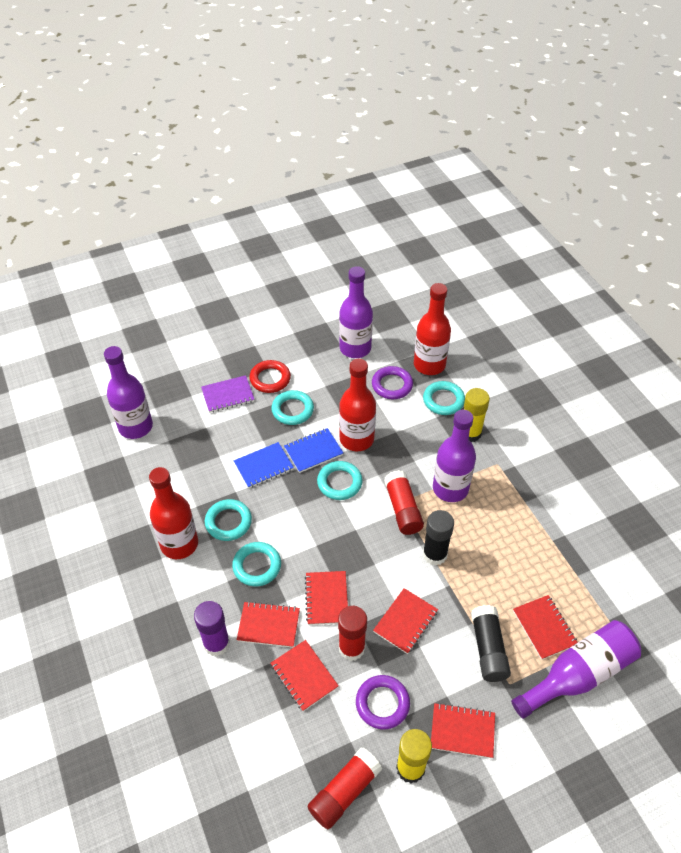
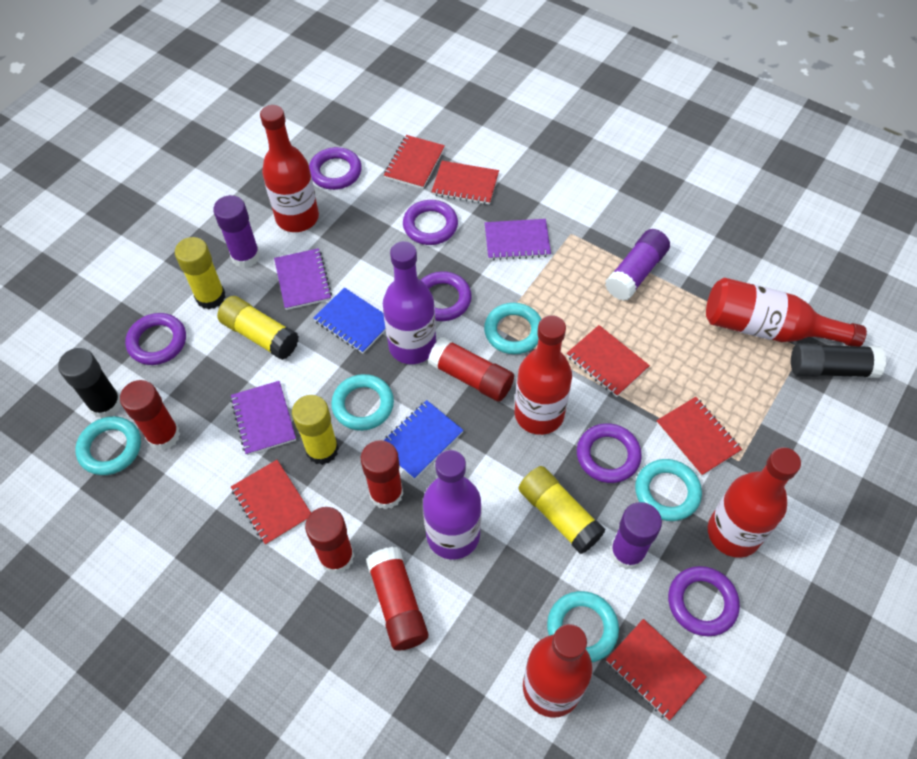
purple bottle: 4 -> 2
purple glue stick: 1 -> 3
purple notebook: 1 -> 3
purple ring: 2 -> 6
red bottle: 3 -> 5
red glue stick: 3 -> 5
red ring: 1 -> 0
yellow glue stick: 2 -> 4

